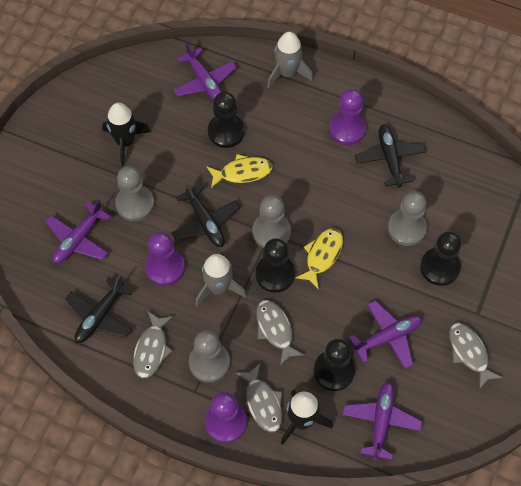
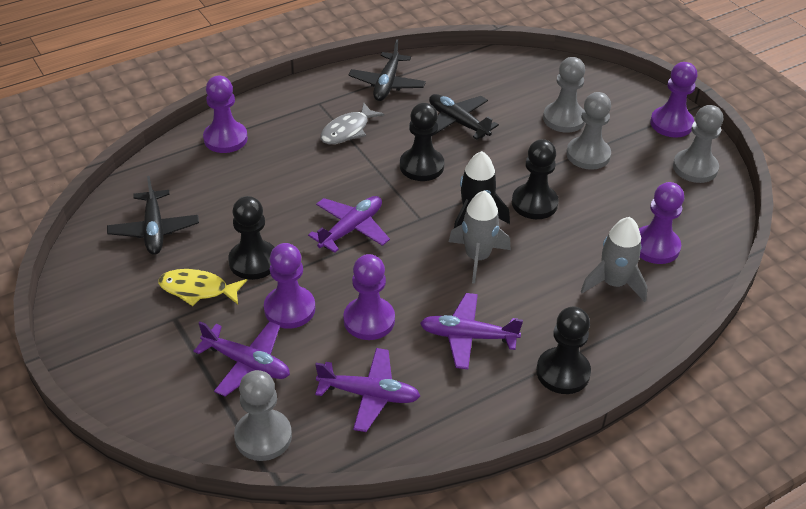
black rocket: 2 -> 1
grey fish: 4 -> 1
purple pawn: 3 -> 5
yellow fish: 2 -> 1

